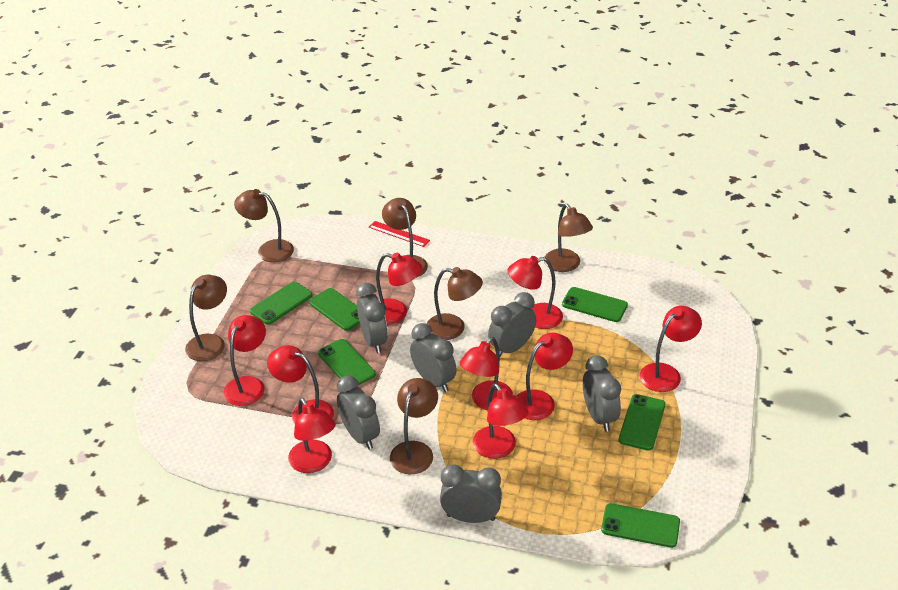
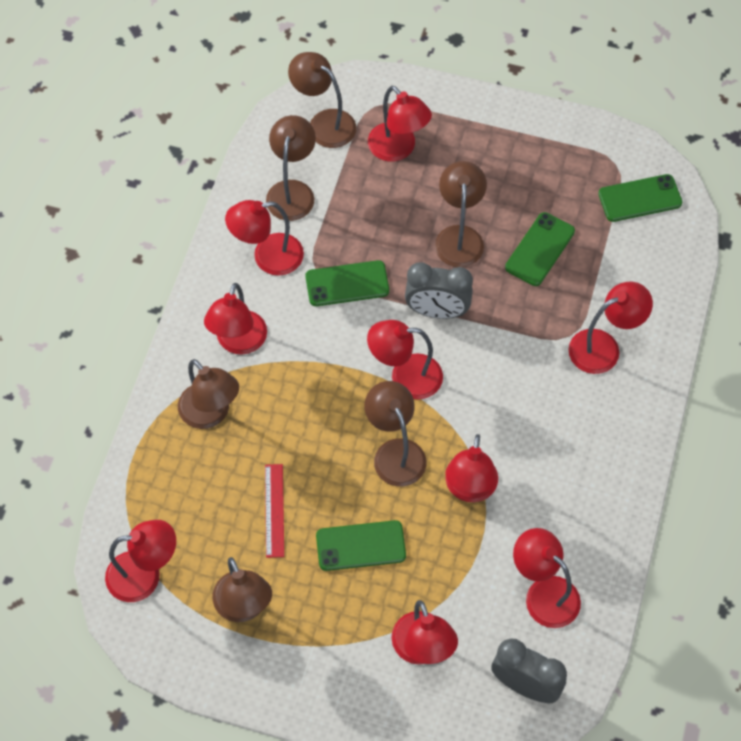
green phone: 6 -> 4
grey clock: 6 -> 2

